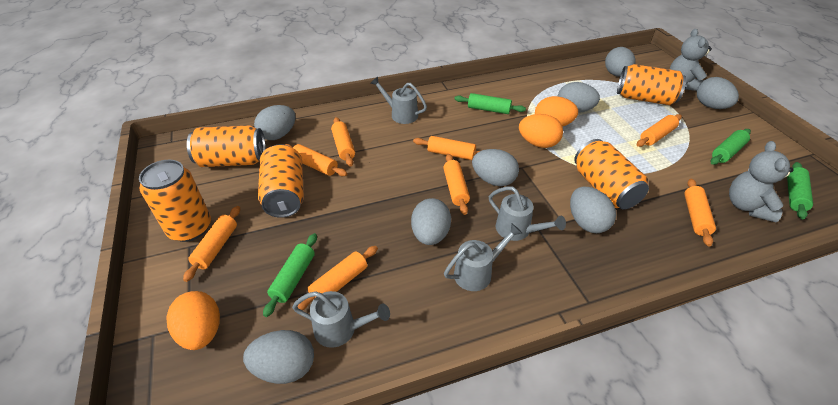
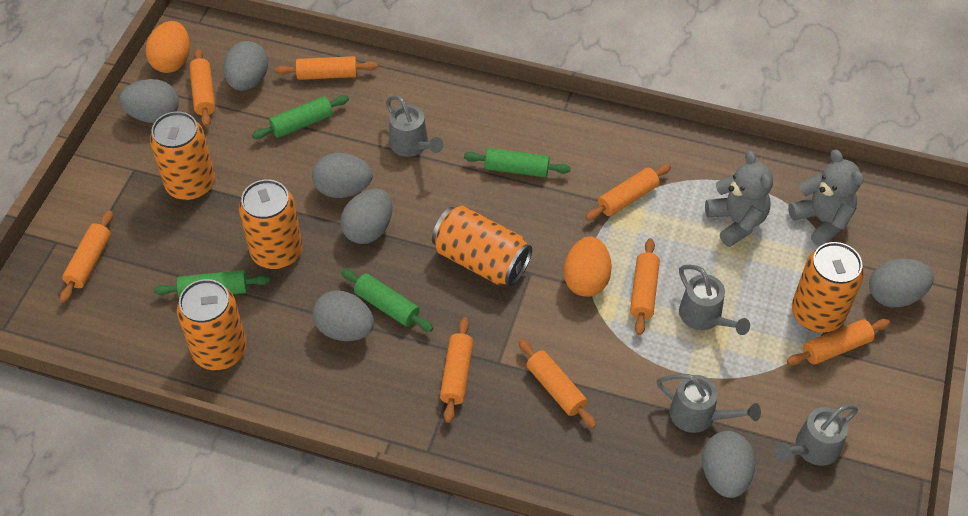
grey egg: 8 -> 7
orange egg: 3 -> 2

